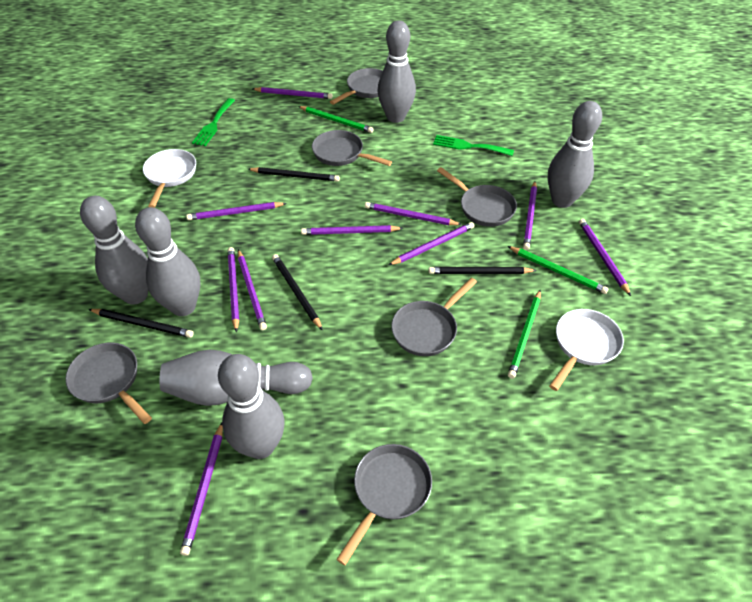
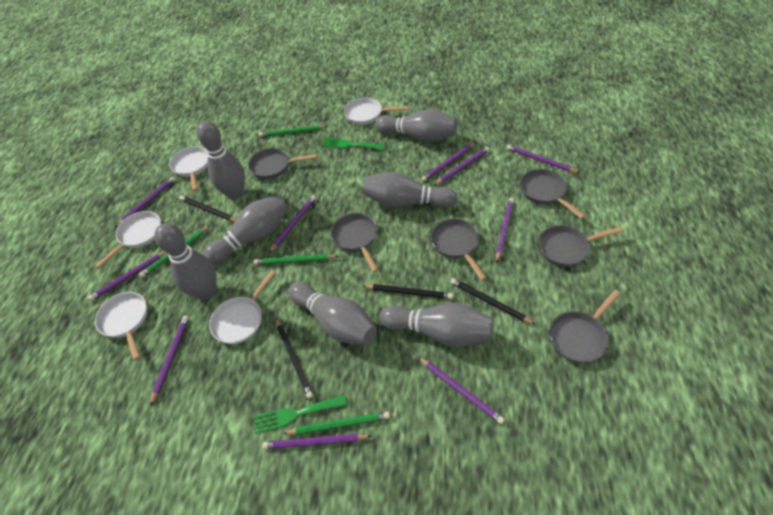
green pencil: 3 -> 4
grey bowling pin: 6 -> 7
white pan: 2 -> 5

